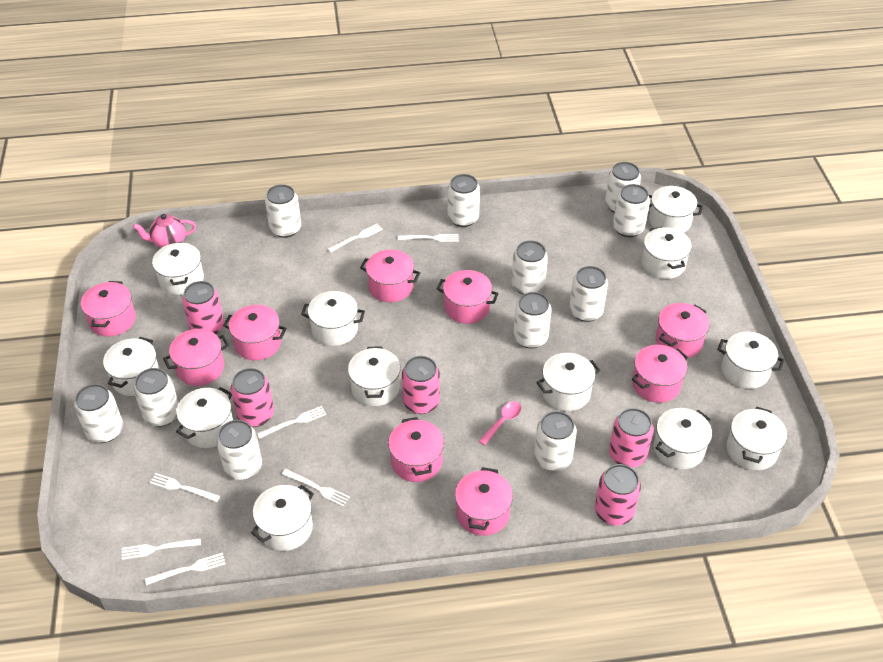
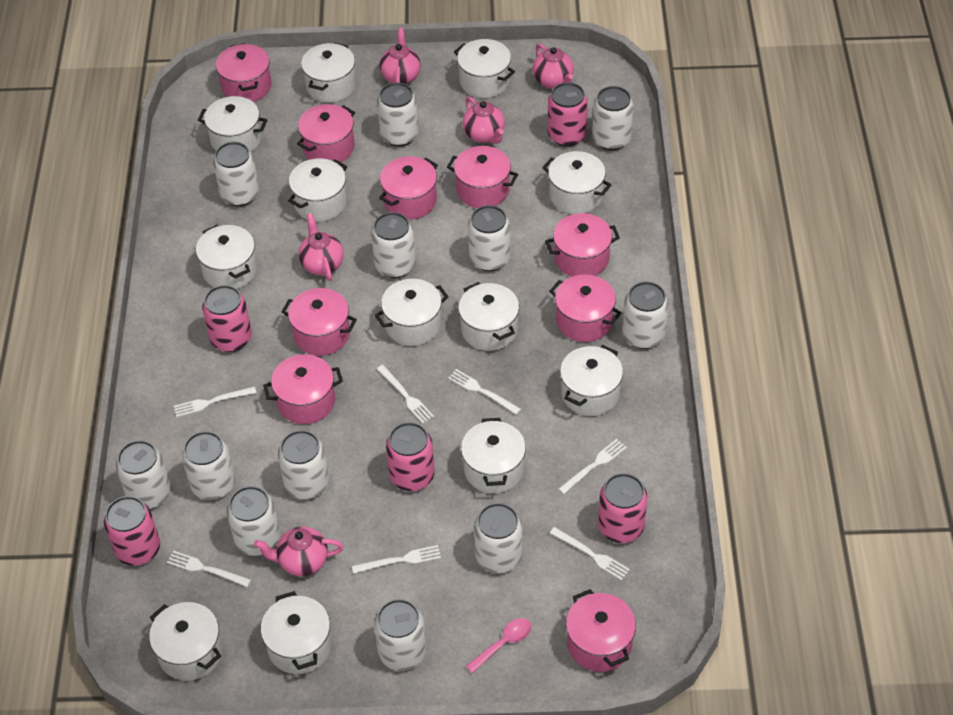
pink teapot: 1 -> 5
white can: 11 -> 12

